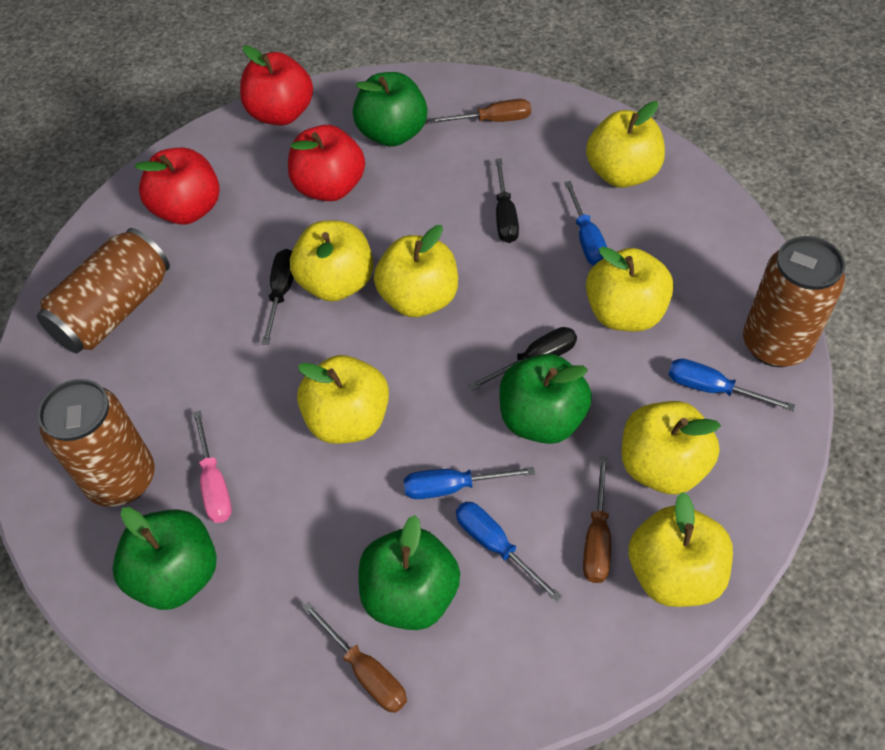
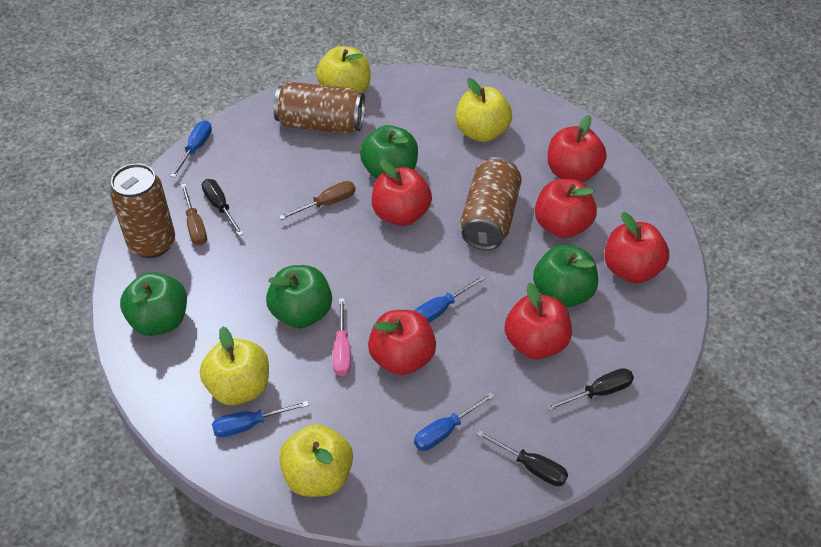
brown screwdriver: 3 -> 2
red apple: 3 -> 6
yellow apple: 7 -> 4

